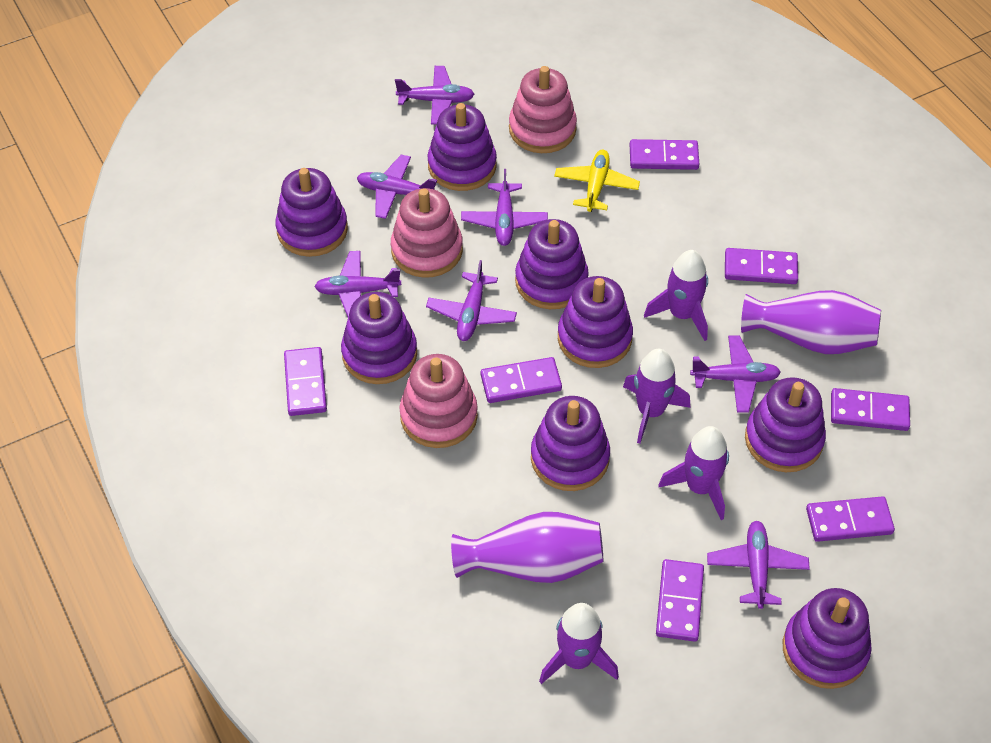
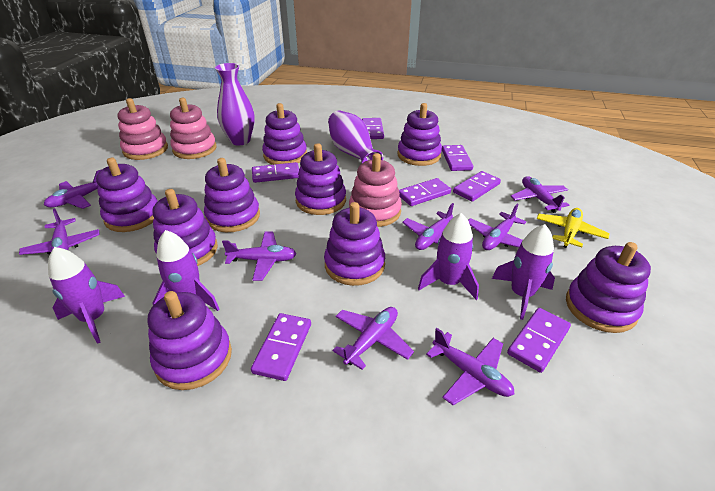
purple plane: 7 -> 8
purple stacking toy: 8 -> 9

